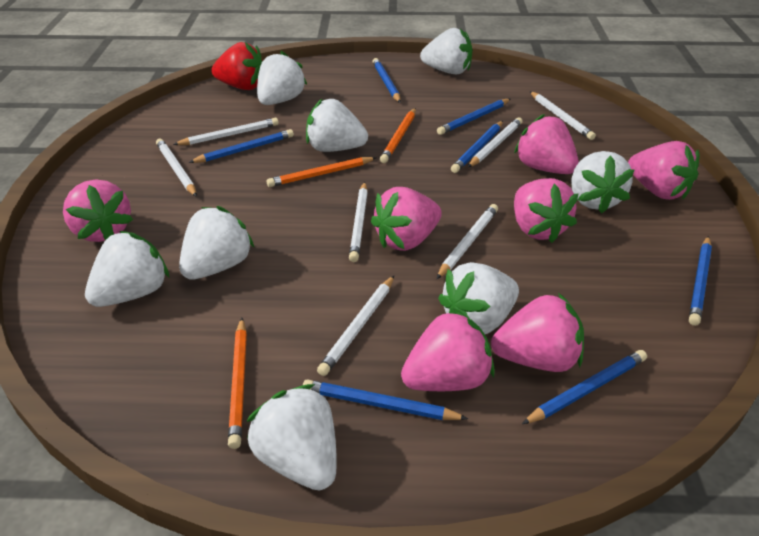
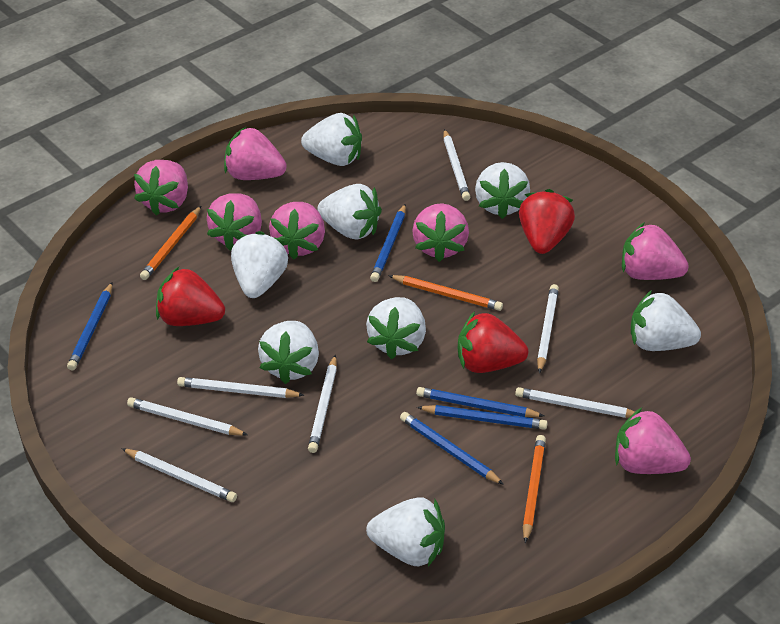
blue pencil: 7 -> 5
red strawberry: 1 -> 3

